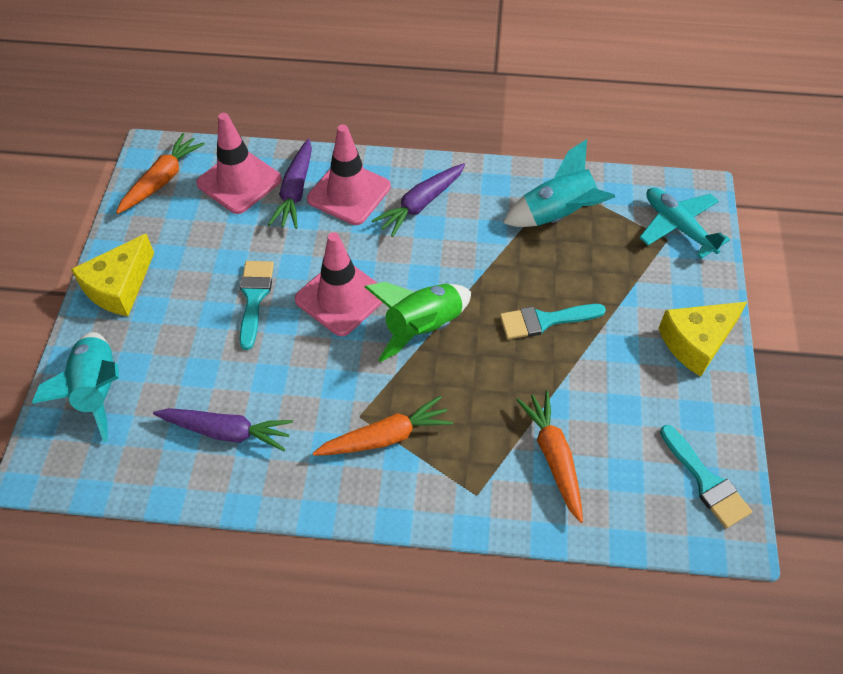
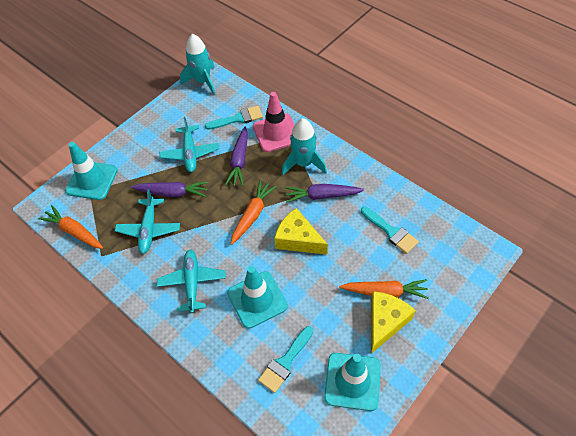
green rocket: 1 -> 0
pink traffic cone: 3 -> 1
turquoise plane: 1 -> 3
turquoise traffic cone: 0 -> 3

